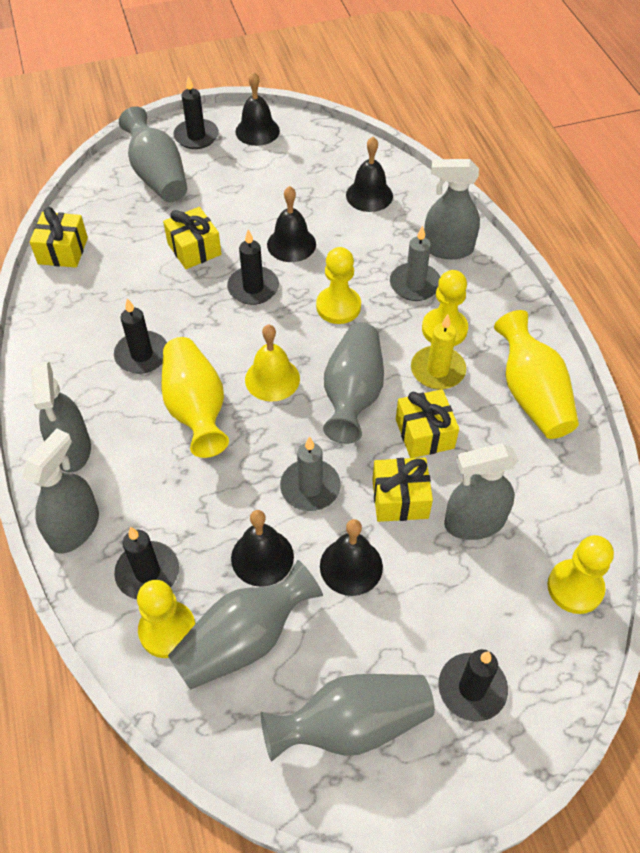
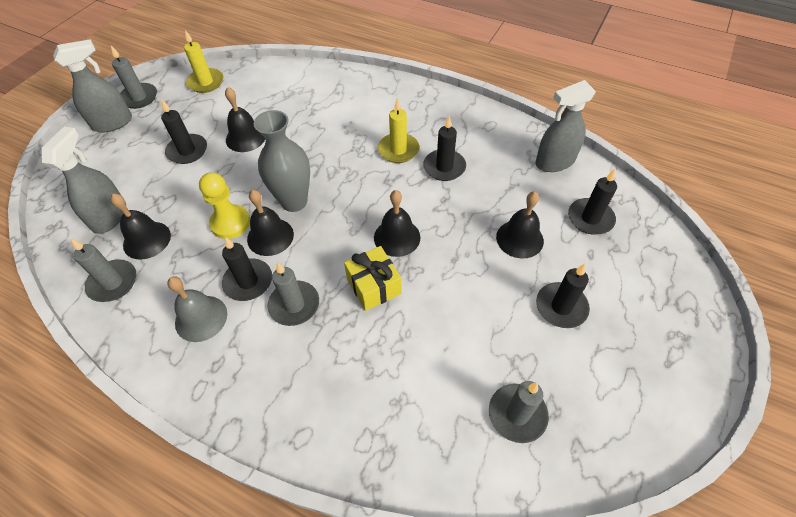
grey bell: 0 -> 1
grey candle: 2 -> 4
grey spray bottle: 4 -> 3
grey vase: 4 -> 1
yellow bell: 1 -> 0
yellow candle: 1 -> 2
yellow gift: 4 -> 1
yellow pawn: 4 -> 1
yellow vase: 2 -> 0

